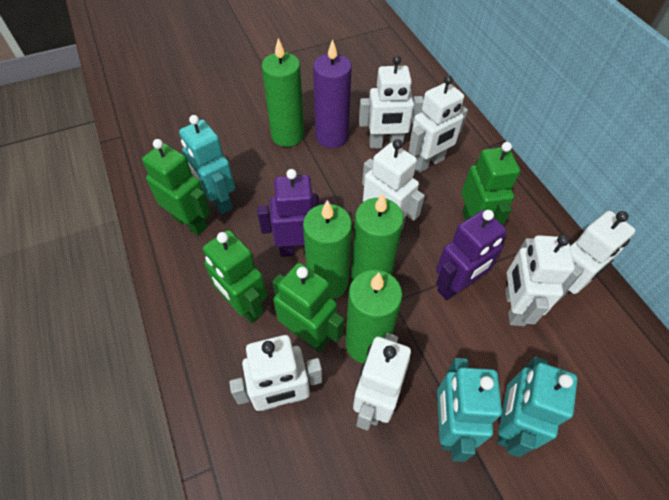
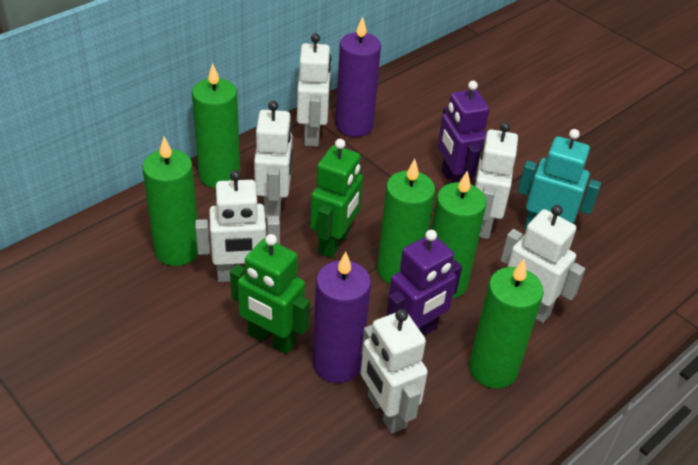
green candle: 4 -> 5
green robot: 4 -> 2
purple candle: 1 -> 2
turquoise robot: 3 -> 1
white robot: 7 -> 6

